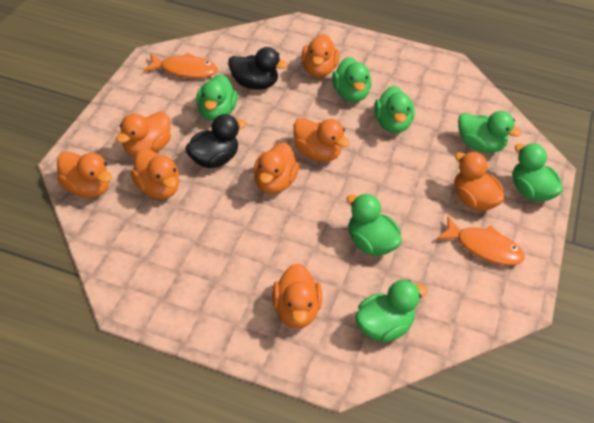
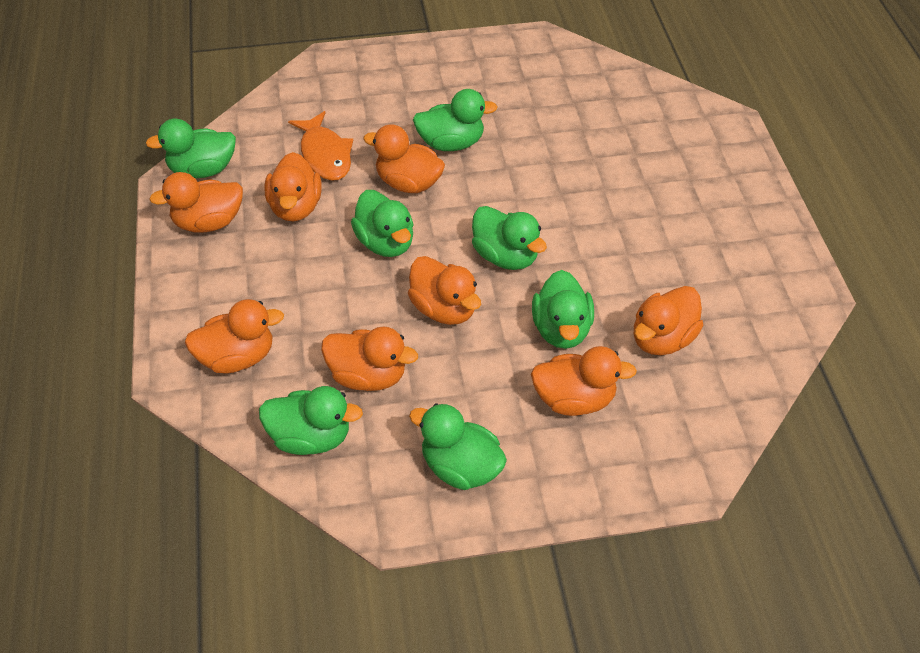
black duck: 2 -> 0
orange fish: 2 -> 1

